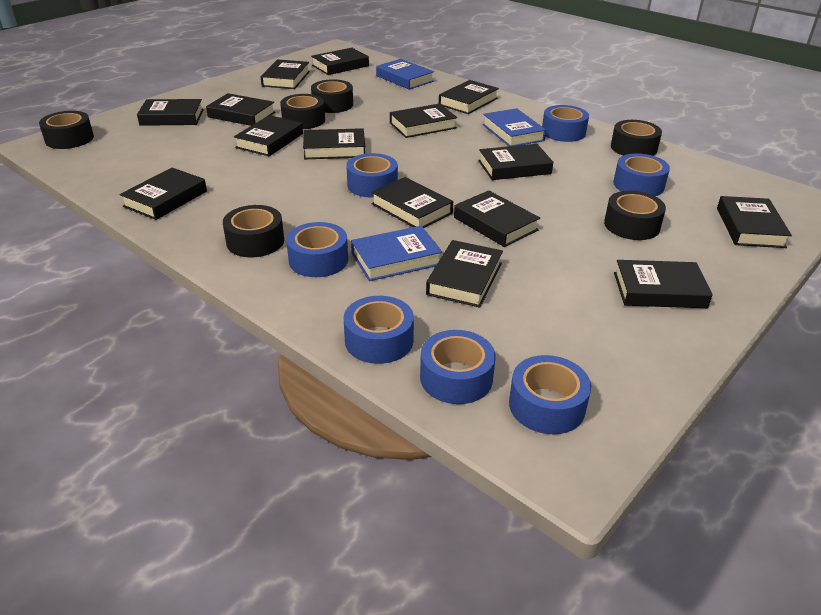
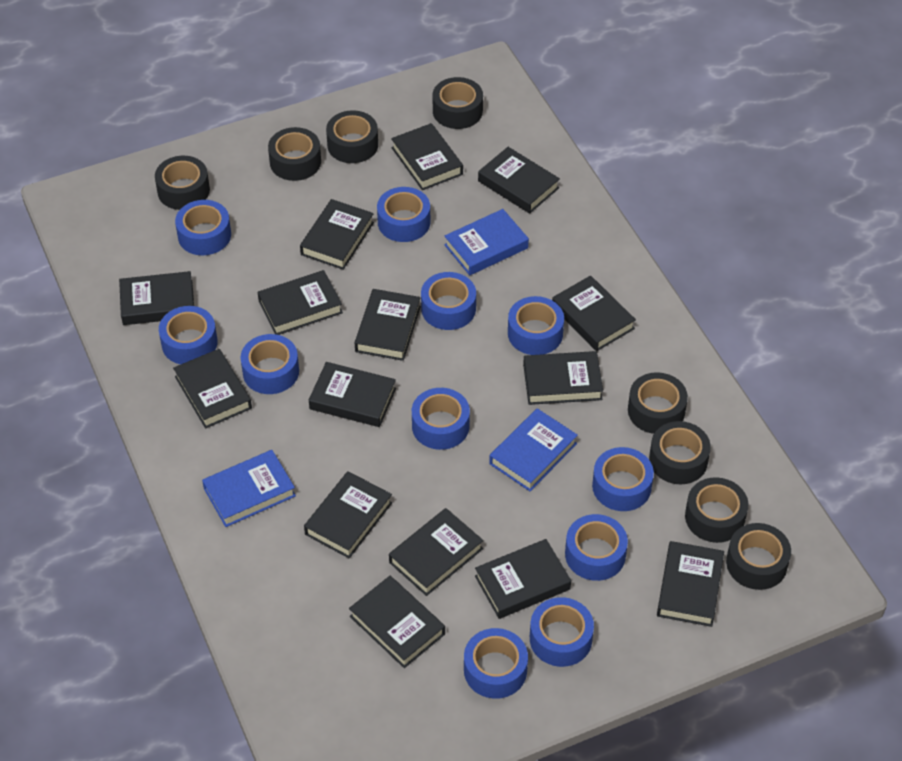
black tape: 6 -> 8
blue tape: 7 -> 11

